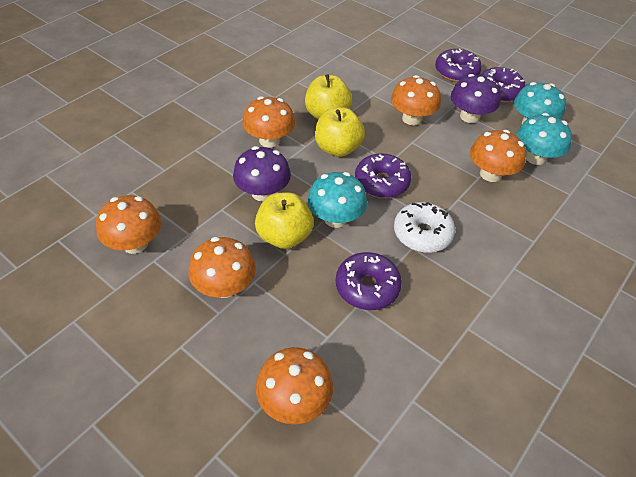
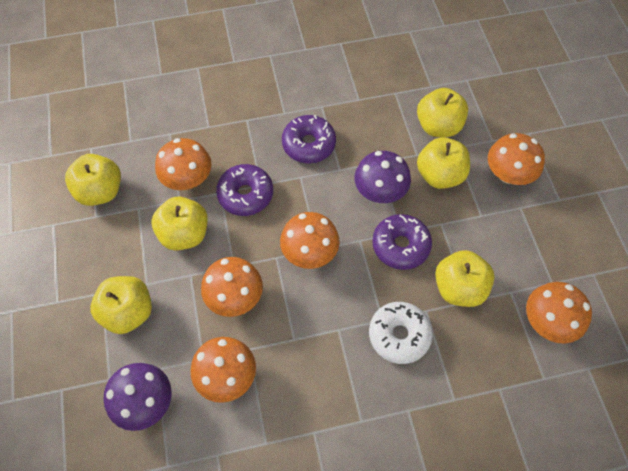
purple donut: 4 -> 3
turquoise mushroom: 3 -> 0
yellow apple: 3 -> 6

